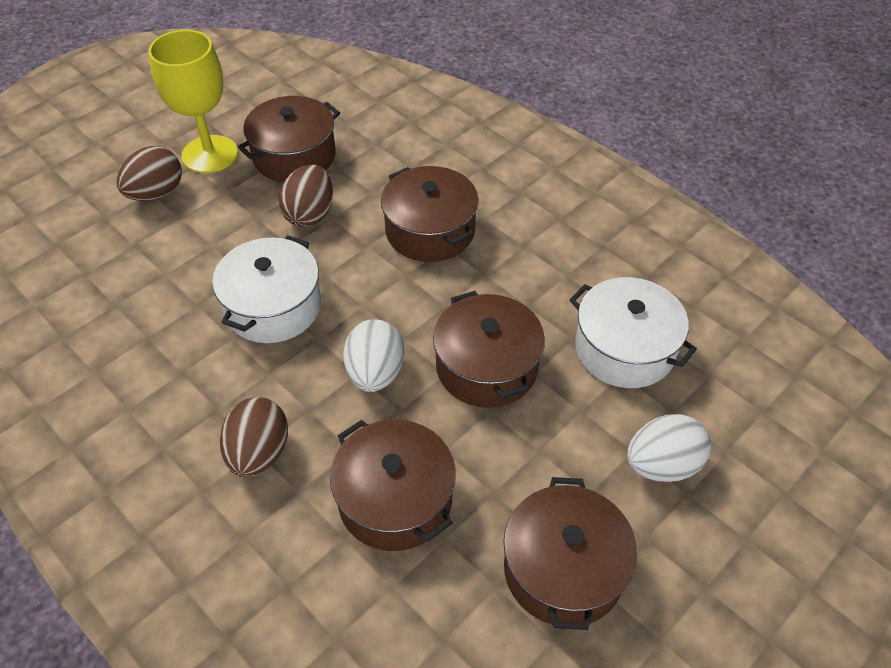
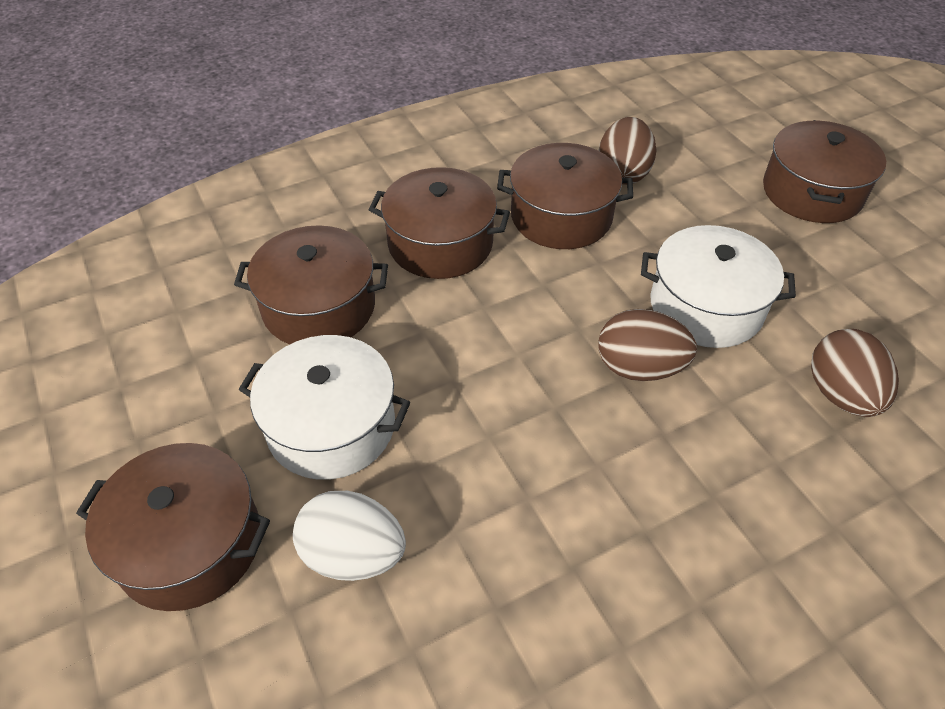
white egg: 2 -> 1
yellow goblet: 1 -> 0

